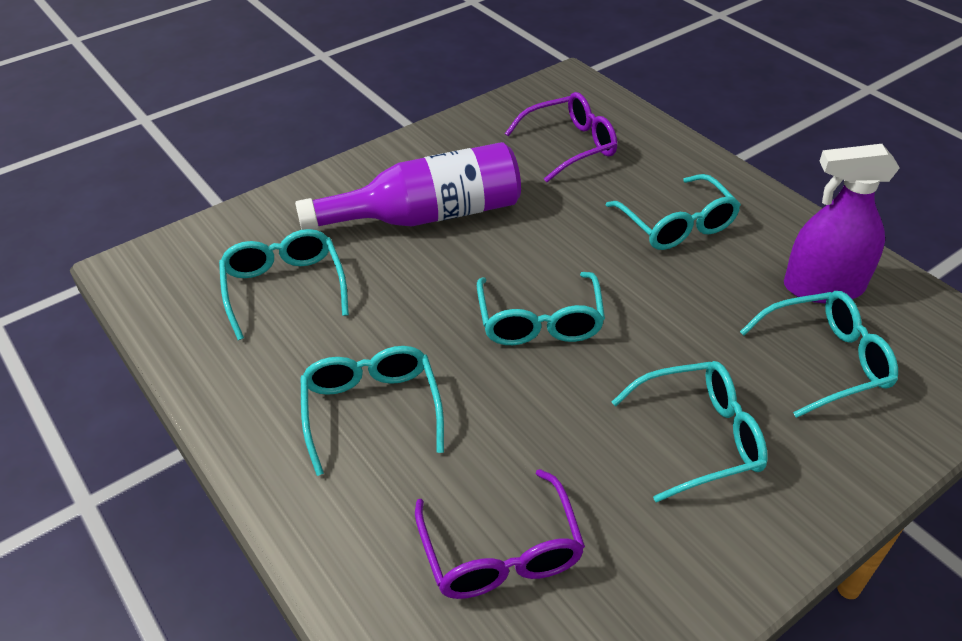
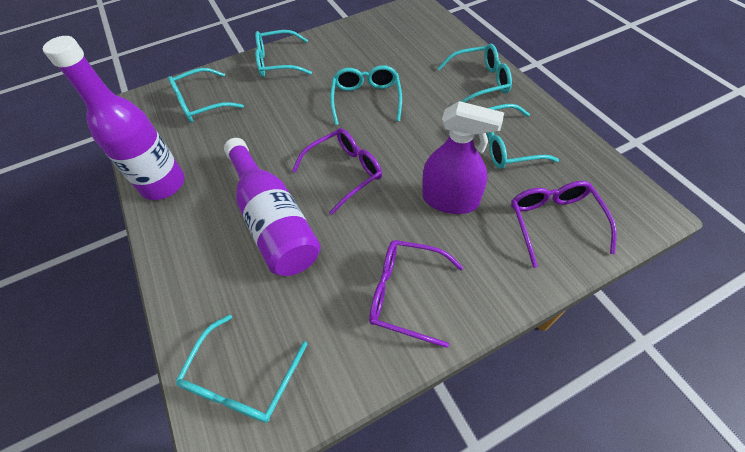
purple bottle: 1 -> 2
purple glasses: 2 -> 3

